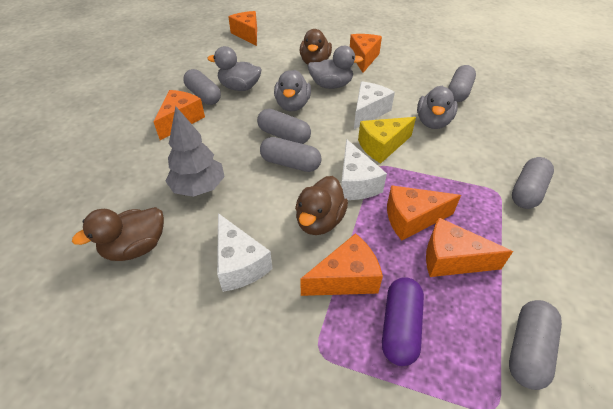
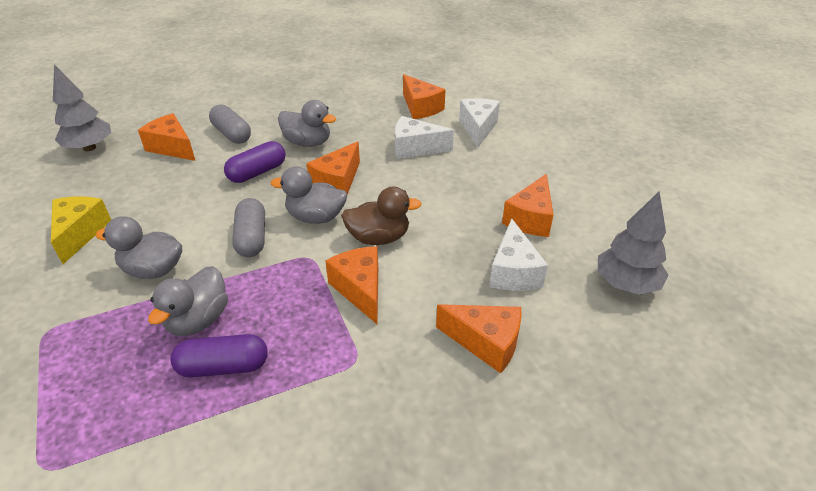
brown duck: 3 -> 1
grey capsule: 6 -> 2
grey tree: 1 -> 2
purple capsule: 1 -> 2

